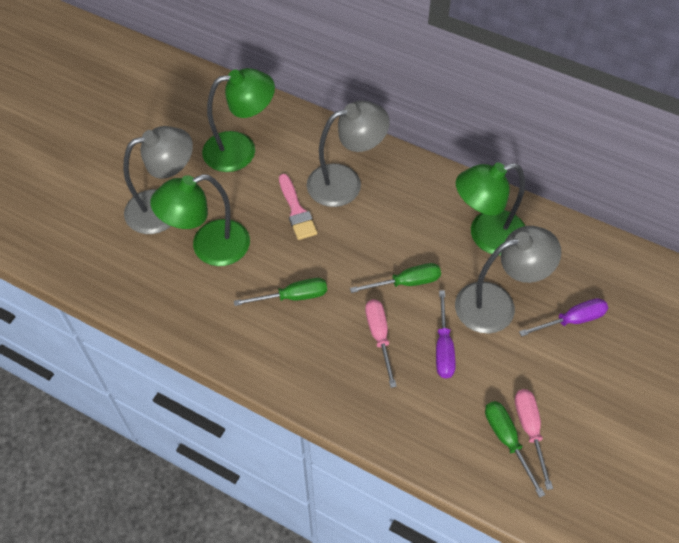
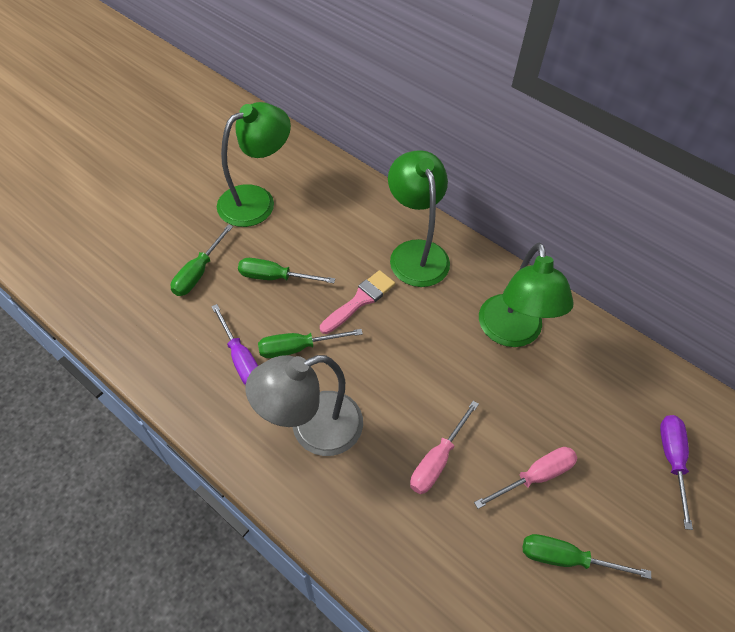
green screwdriver: 3 -> 4
grey lamp: 3 -> 1

